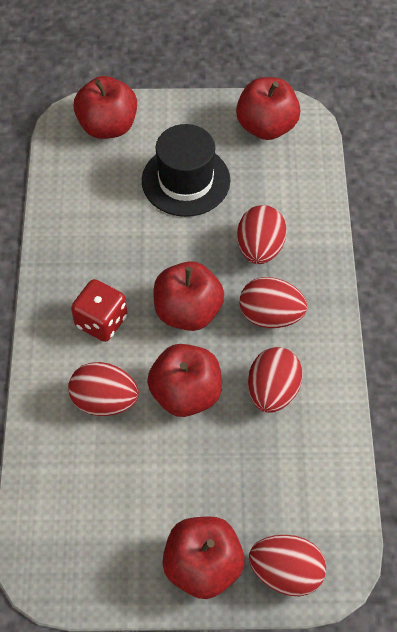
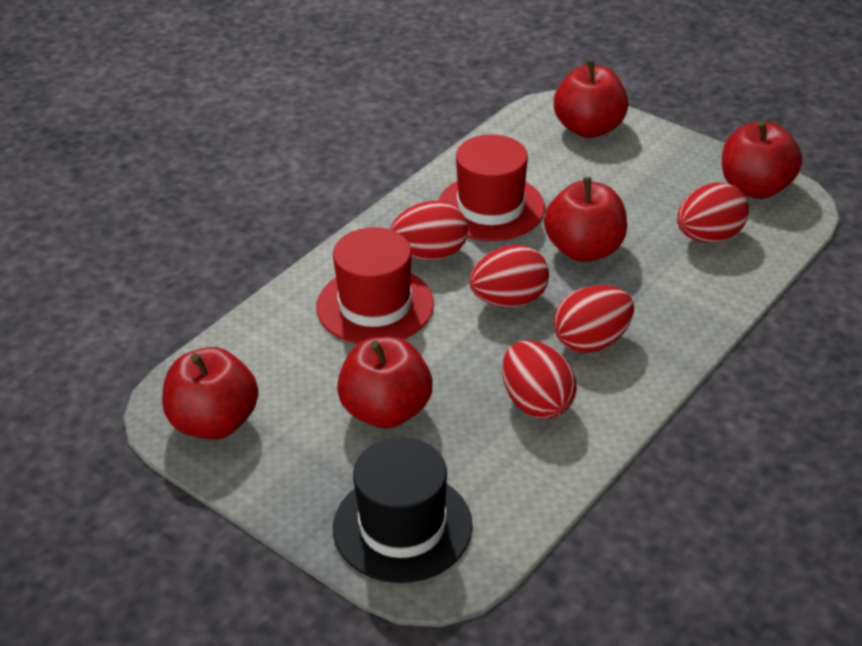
red dice: 1 -> 0
red hat: 0 -> 2

